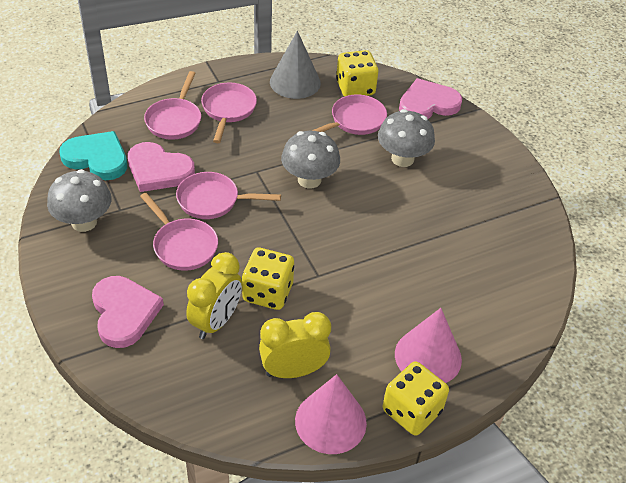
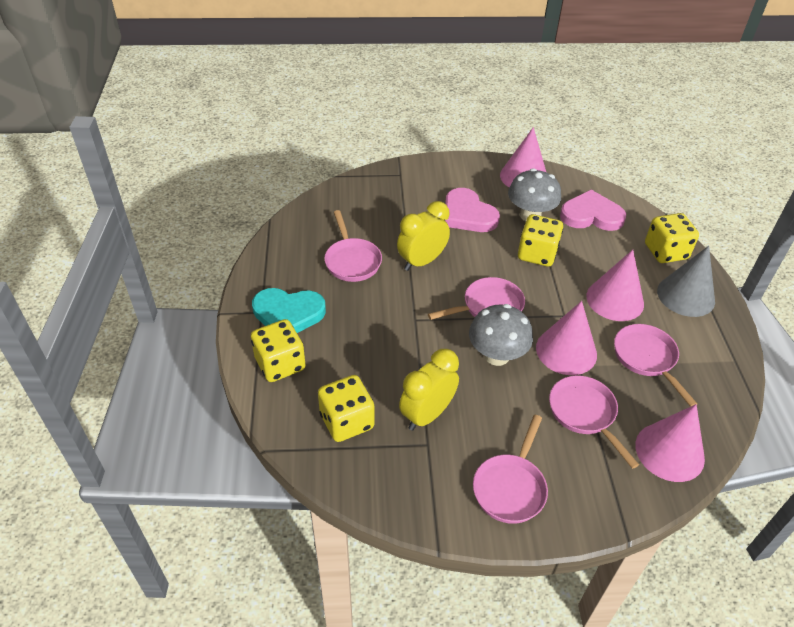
grey mushroom: 3 -> 2
pink cone: 2 -> 4
pink heart: 3 -> 2
yellow dice: 3 -> 4

